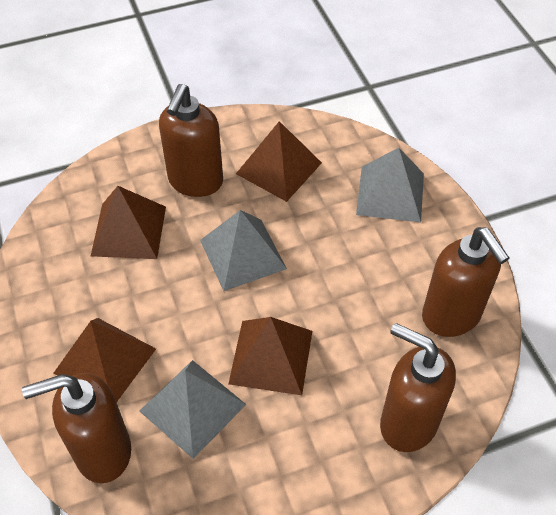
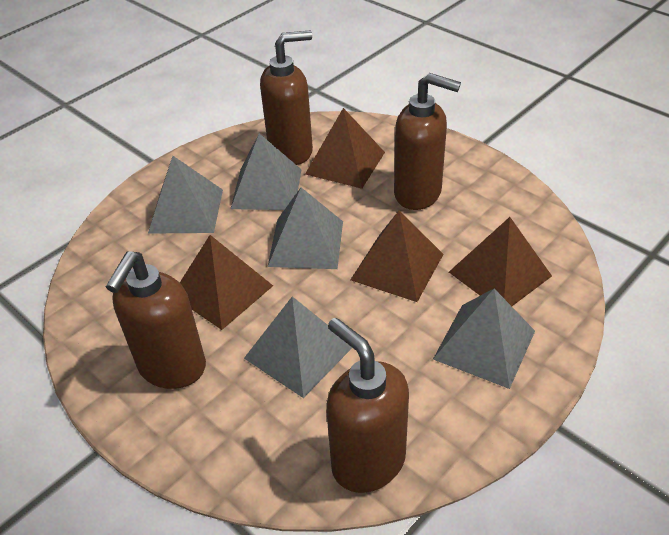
grey pyramid: 3 -> 5

